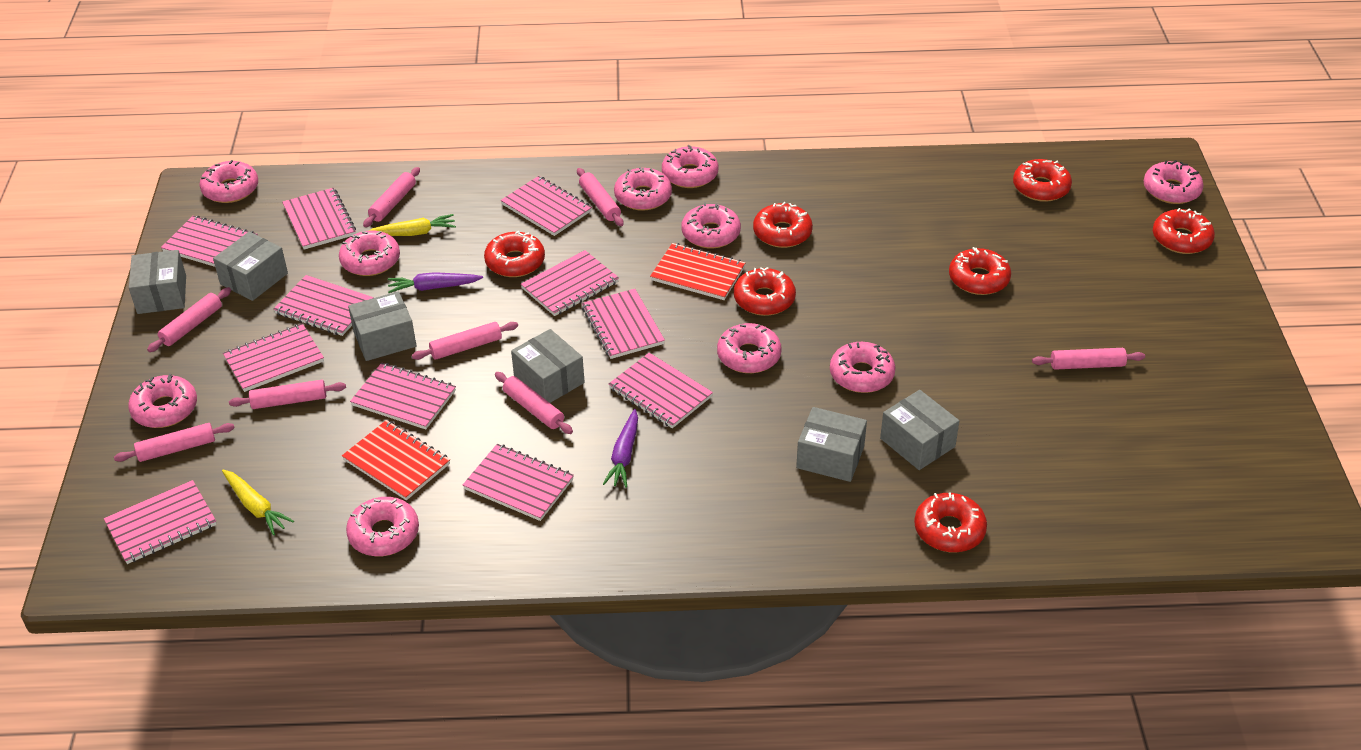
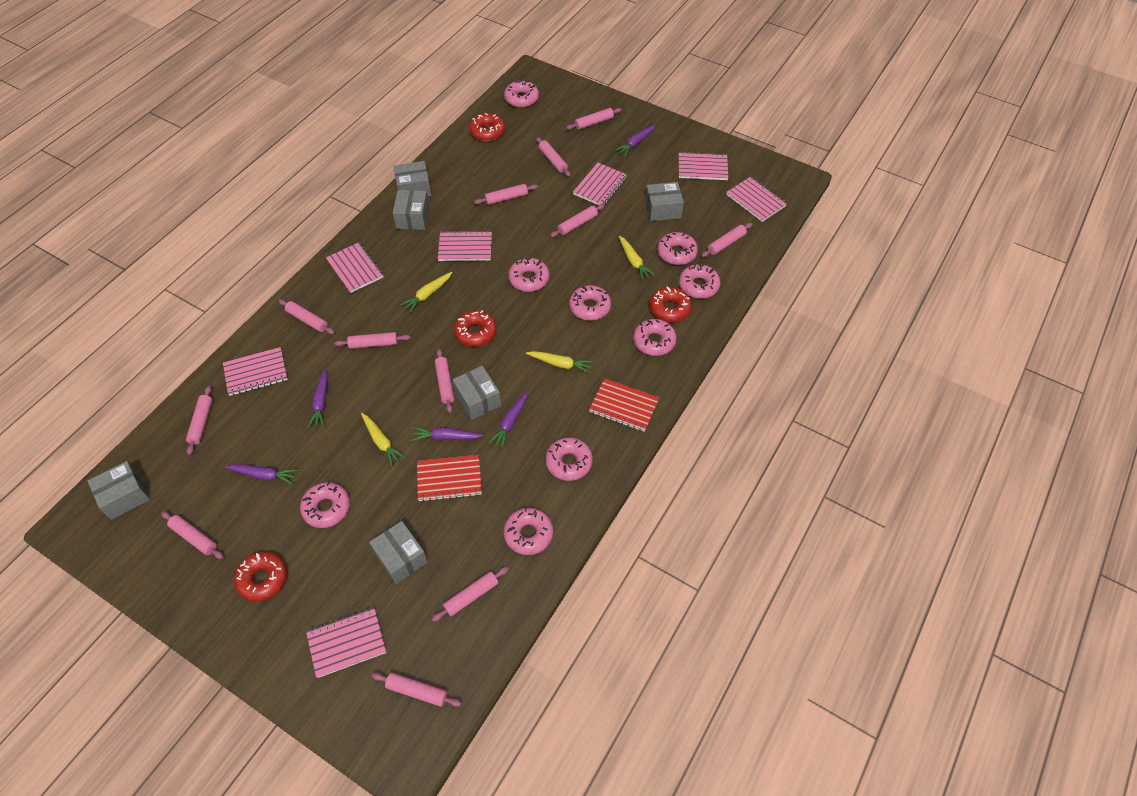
pink donut: 10 -> 9
pink notebook: 11 -> 7
pink rolling pin: 8 -> 12
purple carrot: 2 -> 5
red donut: 7 -> 4
yellow carrot: 2 -> 4

